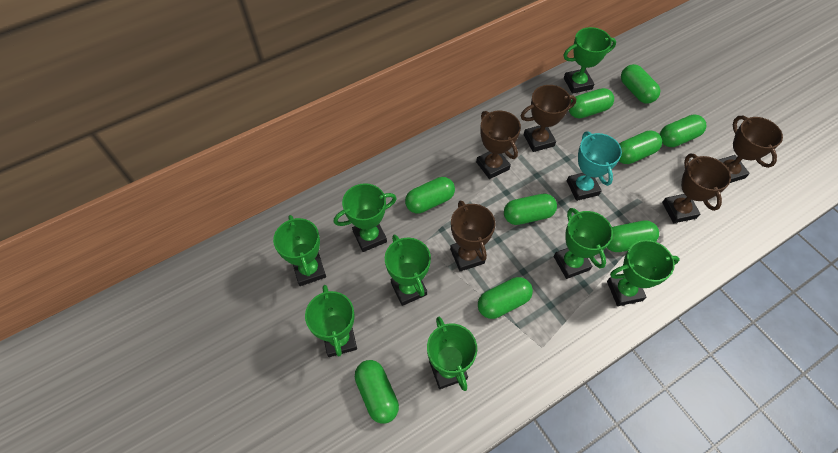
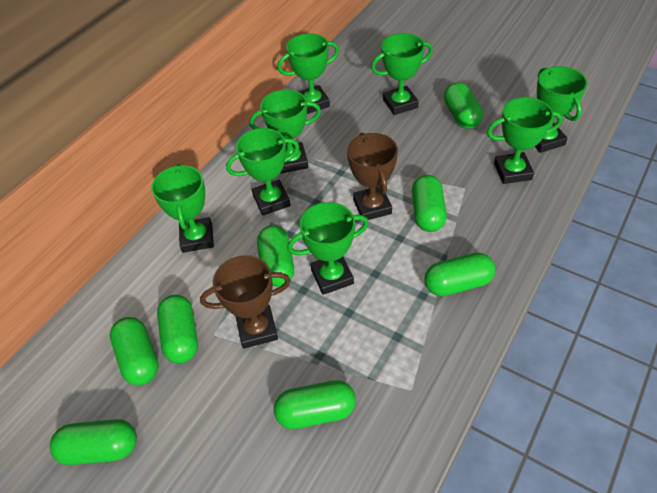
brown trophy: 5 -> 2
green capsule: 9 -> 8
turquoise trophy: 1 -> 0

